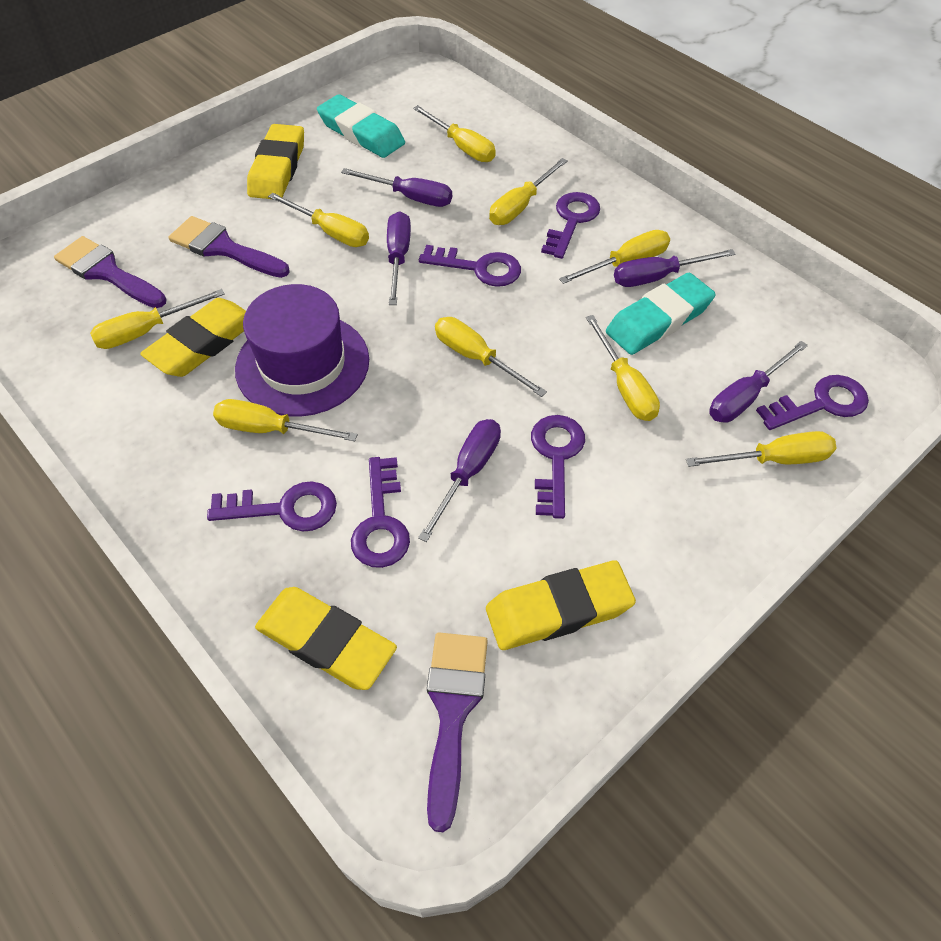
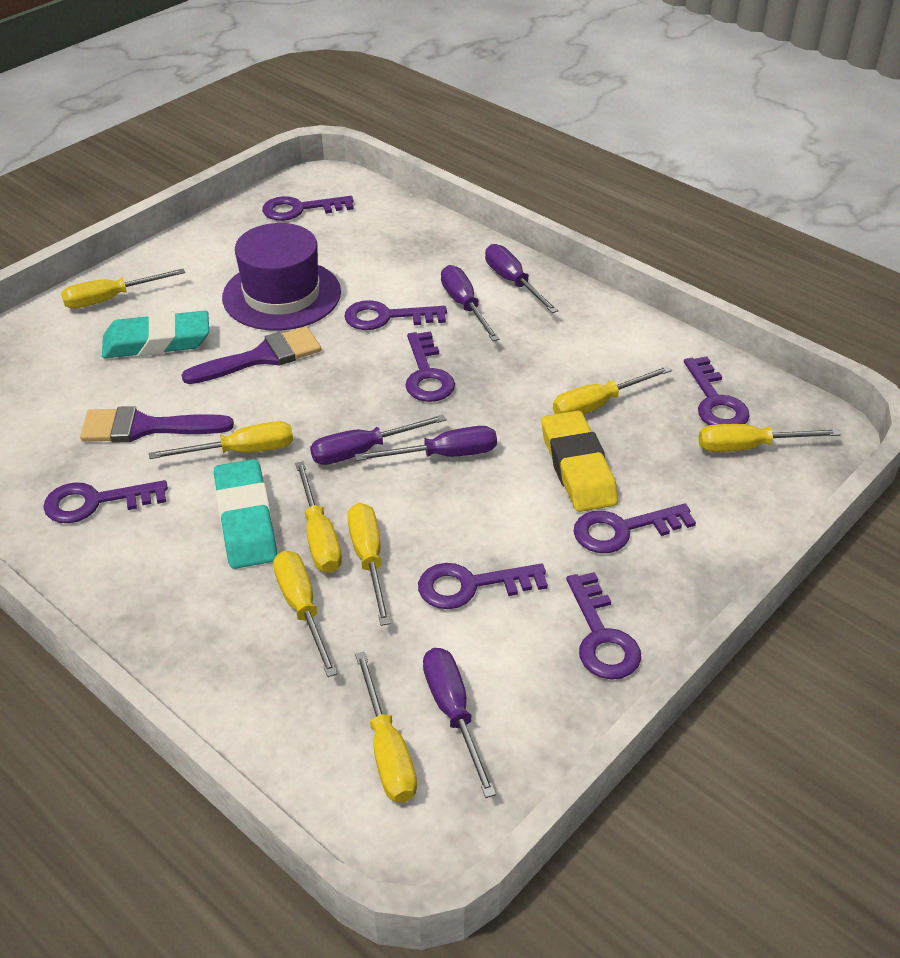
purple brush: 3 -> 2
purple key: 6 -> 8
yellow eraser: 4 -> 1
yellow screwdriver: 9 -> 8

